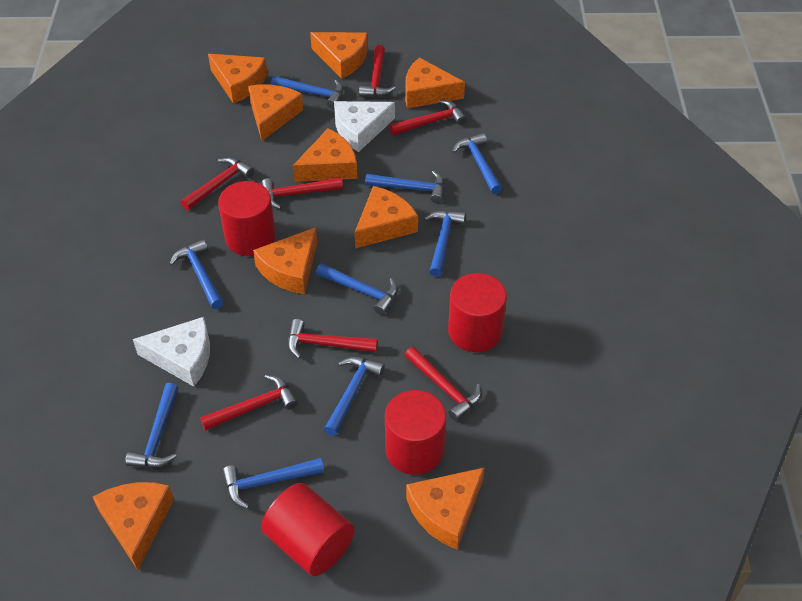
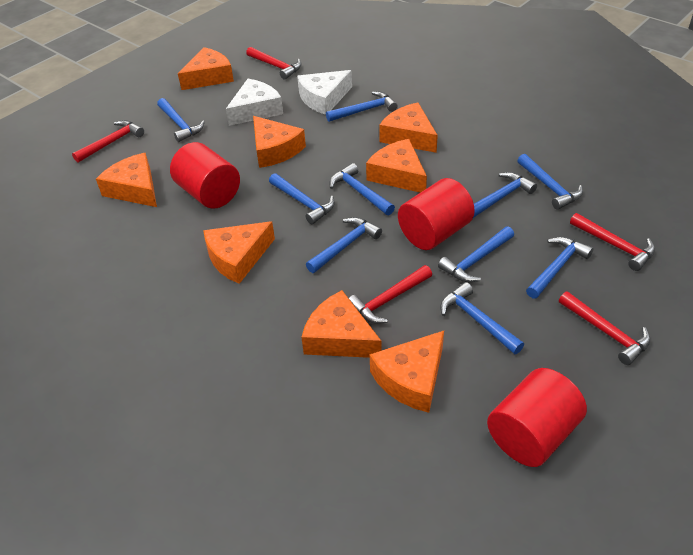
blue hammer: 9 -> 10
orange cheese: 9 -> 8
red cylinder: 4 -> 3
red hammer: 7 -> 5

